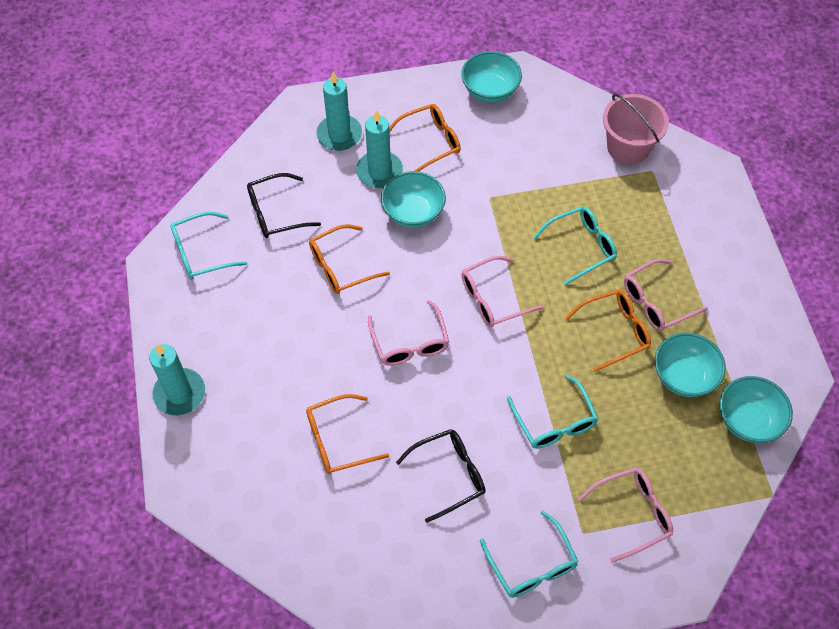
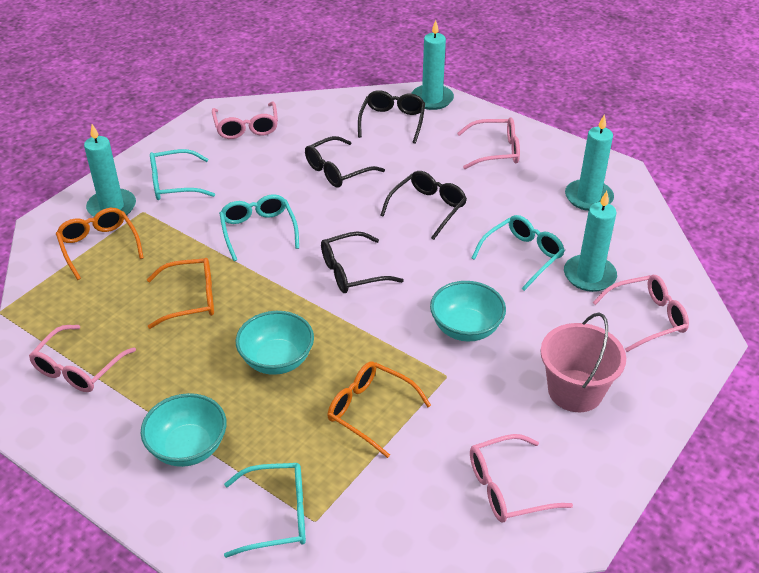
black glasses: 2 -> 4
orange glasses: 4 -> 3
pink glasses: 4 -> 5
turquoise bowl: 4 -> 3
turquoise candle: 3 -> 4

